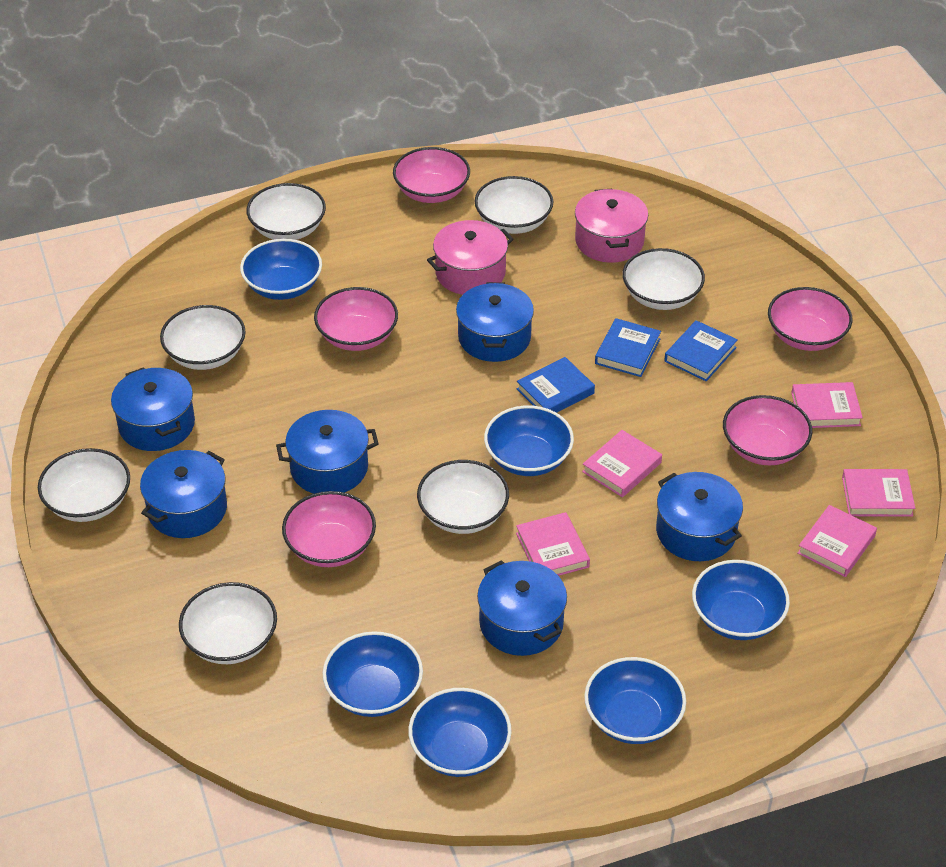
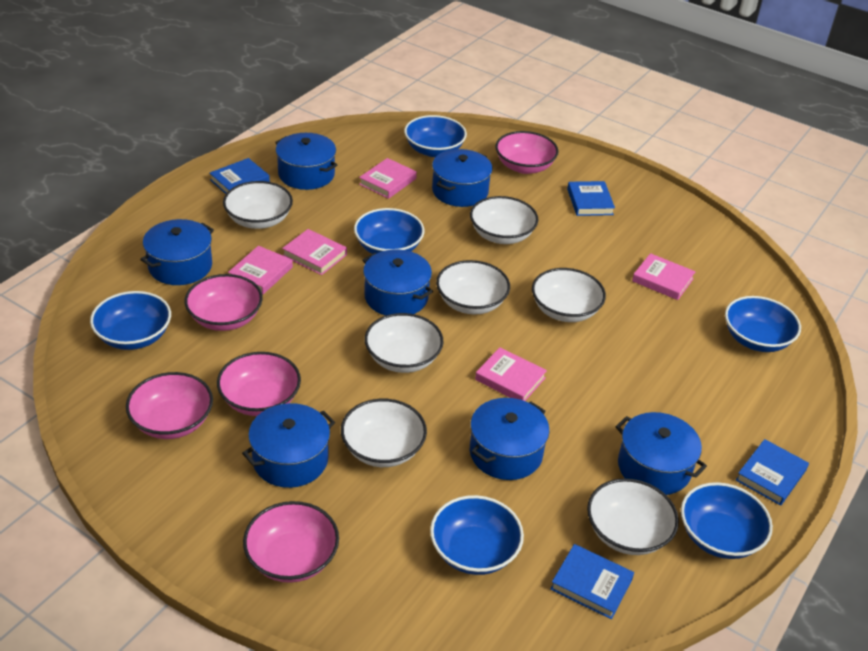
blue book: 3 -> 4
blue pot: 6 -> 7
pink pot: 2 -> 0

